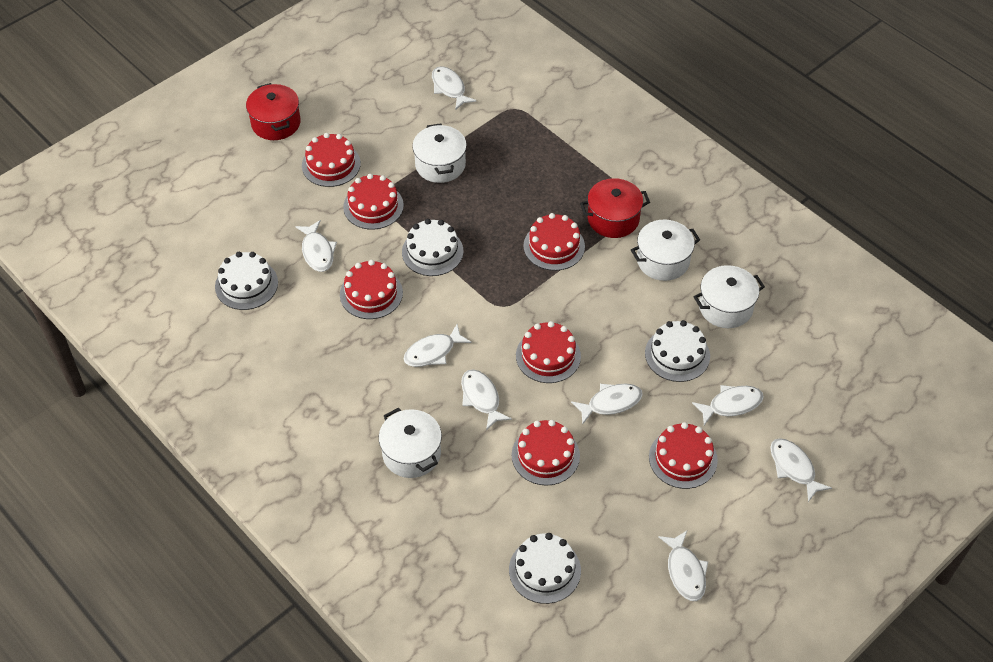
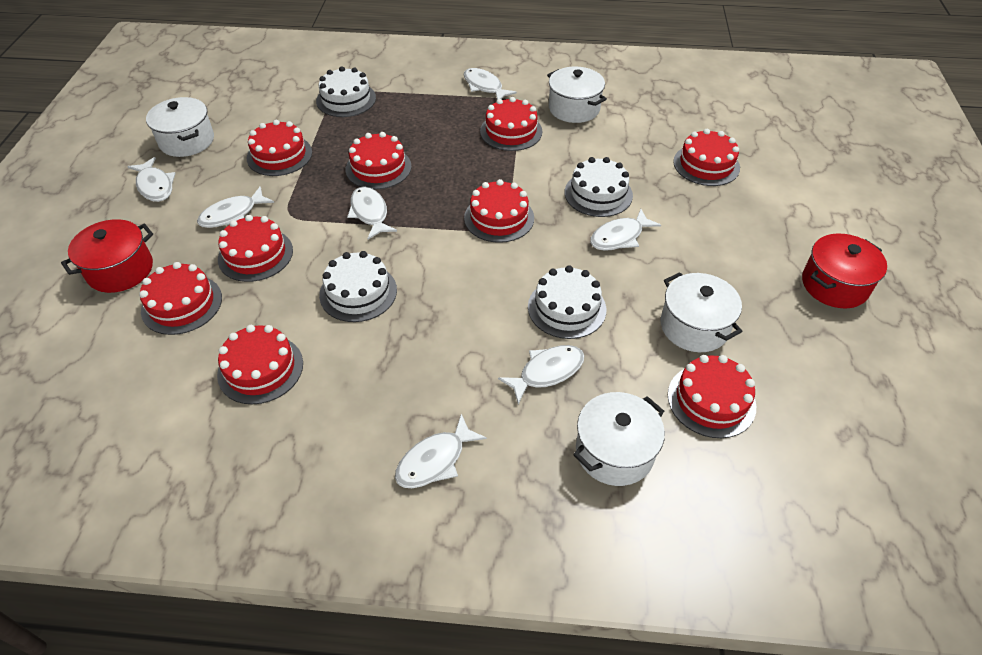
red cake: 7 -> 9
white fish: 8 -> 7

